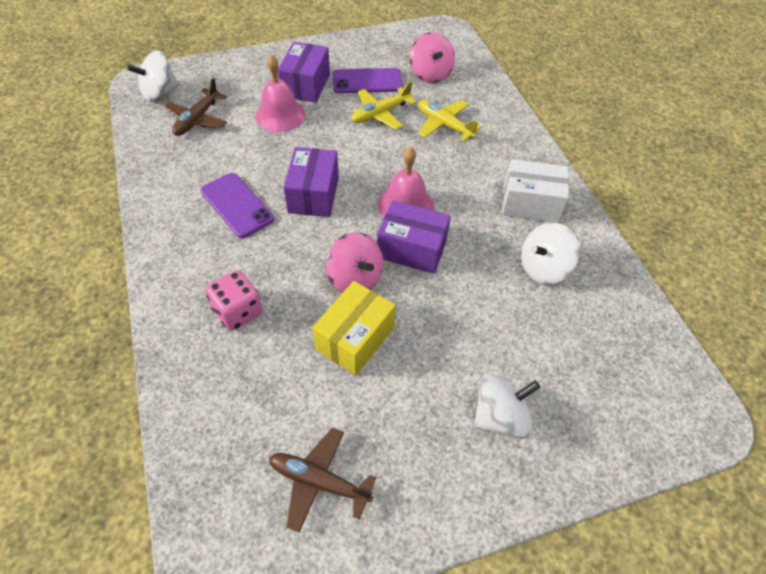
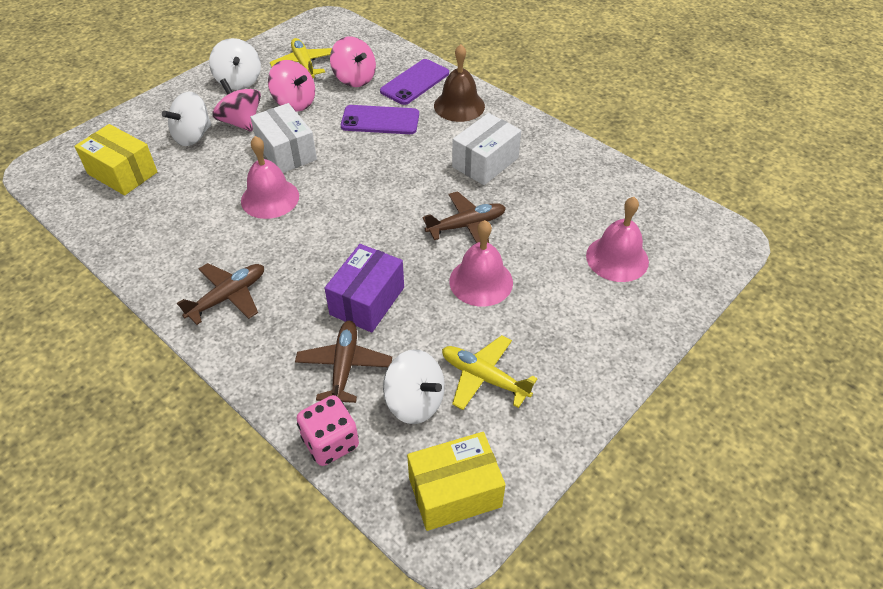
brown bell: 0 -> 1
brown plane: 2 -> 3
pink bell: 2 -> 3
pink spinning top: 2 -> 3
purple box: 3 -> 1
white box: 1 -> 2
yellow box: 1 -> 2

